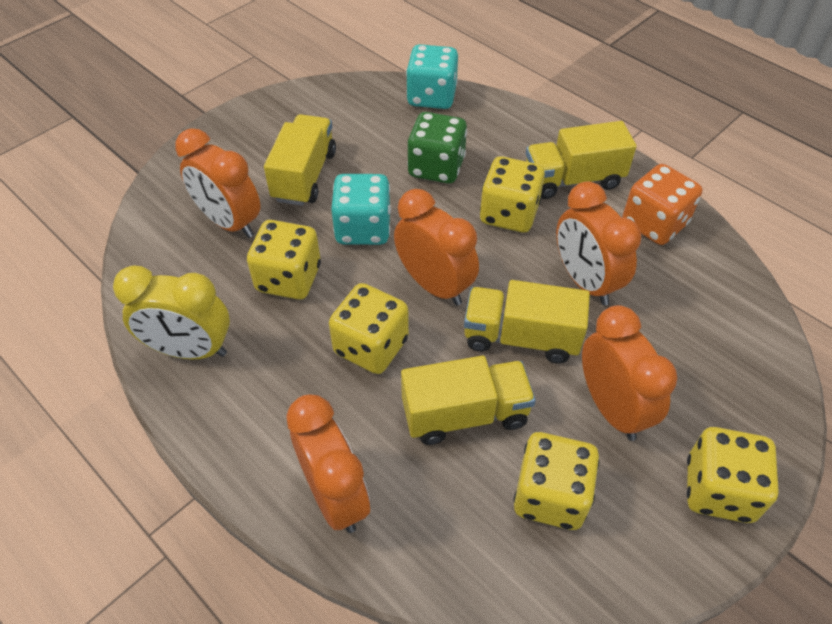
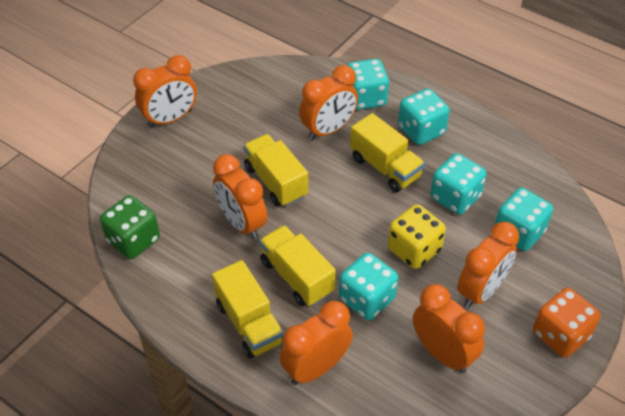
orange clock: 5 -> 6
turquoise dice: 2 -> 5
yellow clock: 1 -> 0
yellow dice: 5 -> 1

